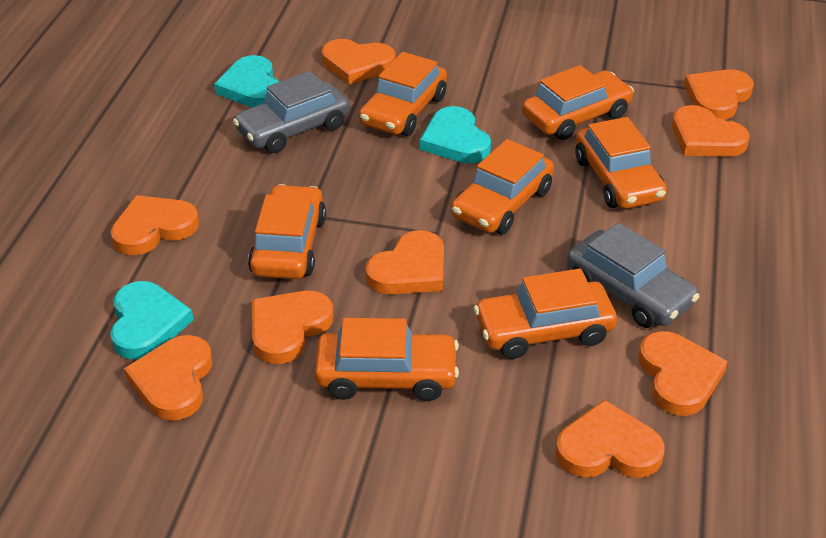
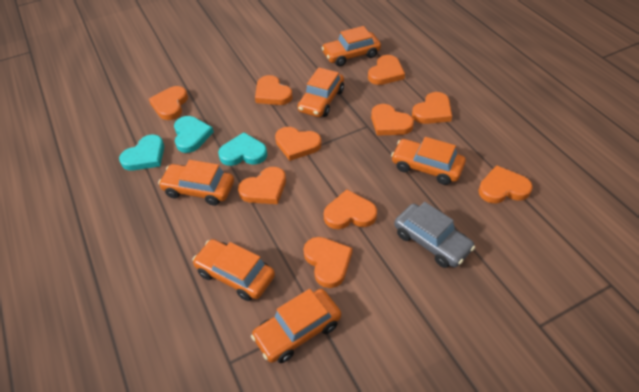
grey car: 2 -> 1
orange car: 7 -> 6
orange heart: 9 -> 10

